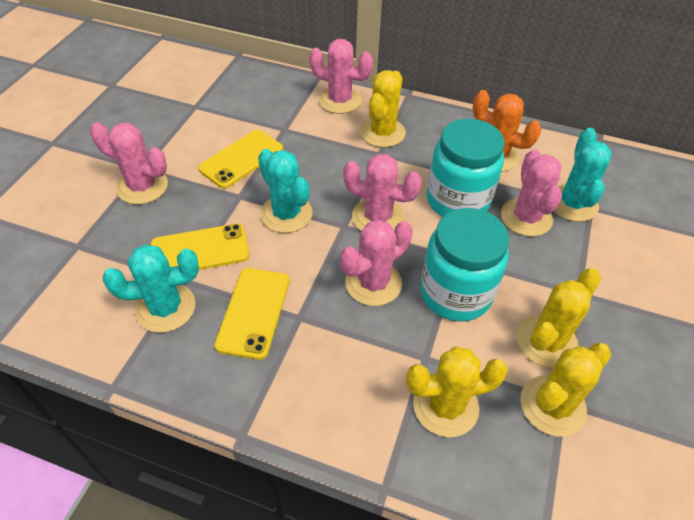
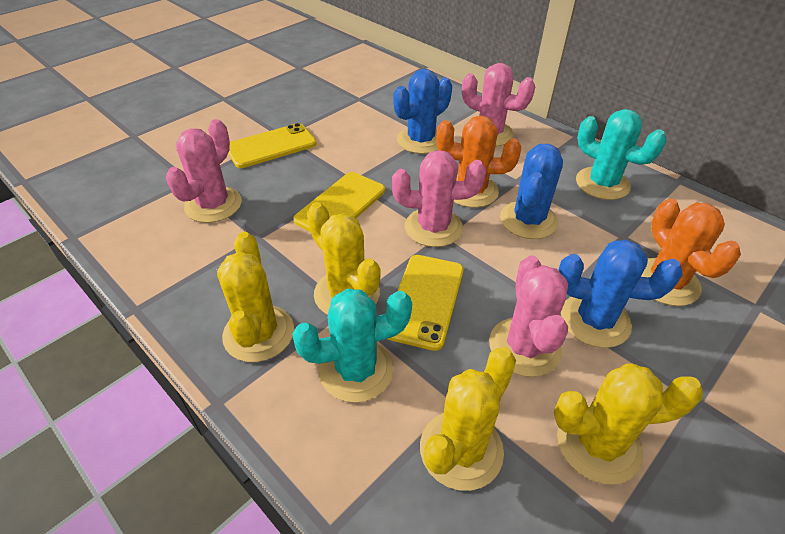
blue cactus: 0 -> 3
orange cactus: 1 -> 2
pink cactus: 5 -> 4
turquoise cactus: 3 -> 2
turquoise jar: 2 -> 0

